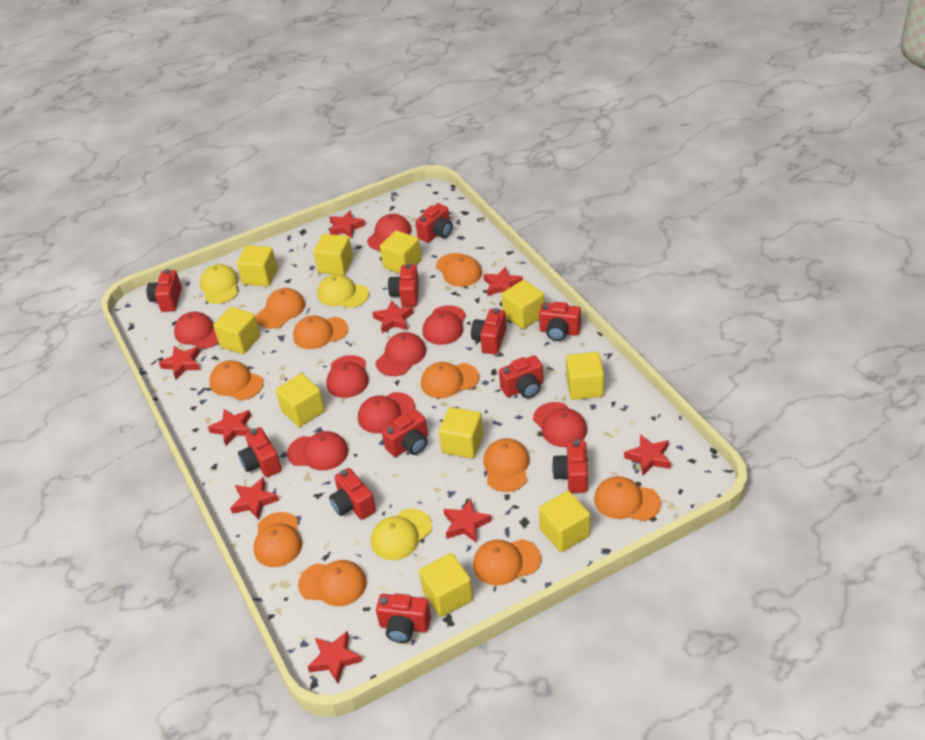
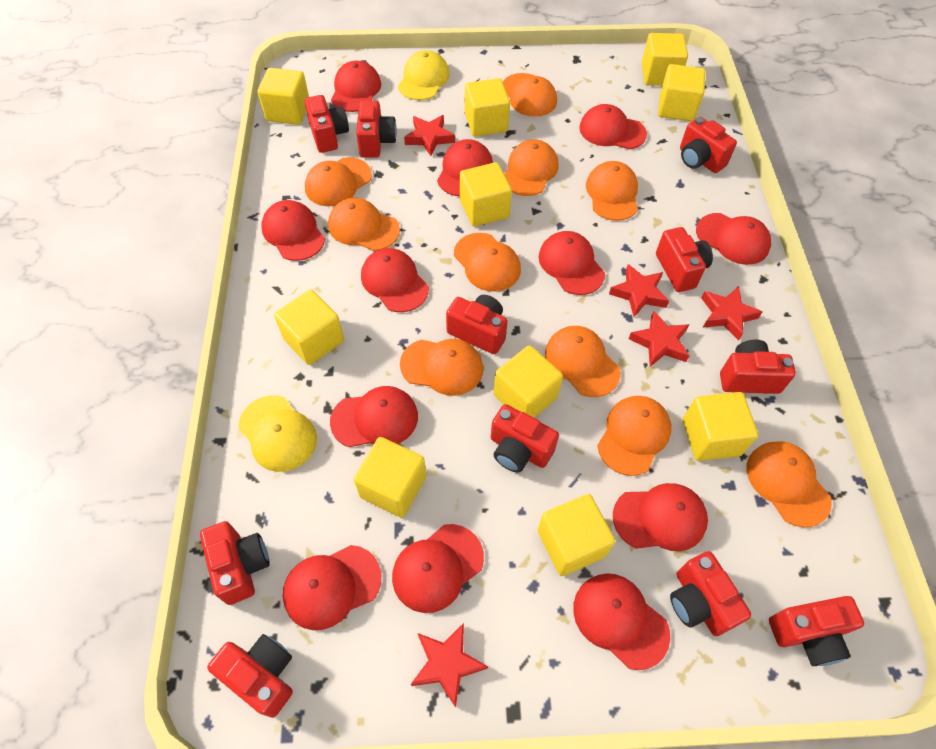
red cap: 8 -> 12
red star: 9 -> 5
yellow cap: 3 -> 2

